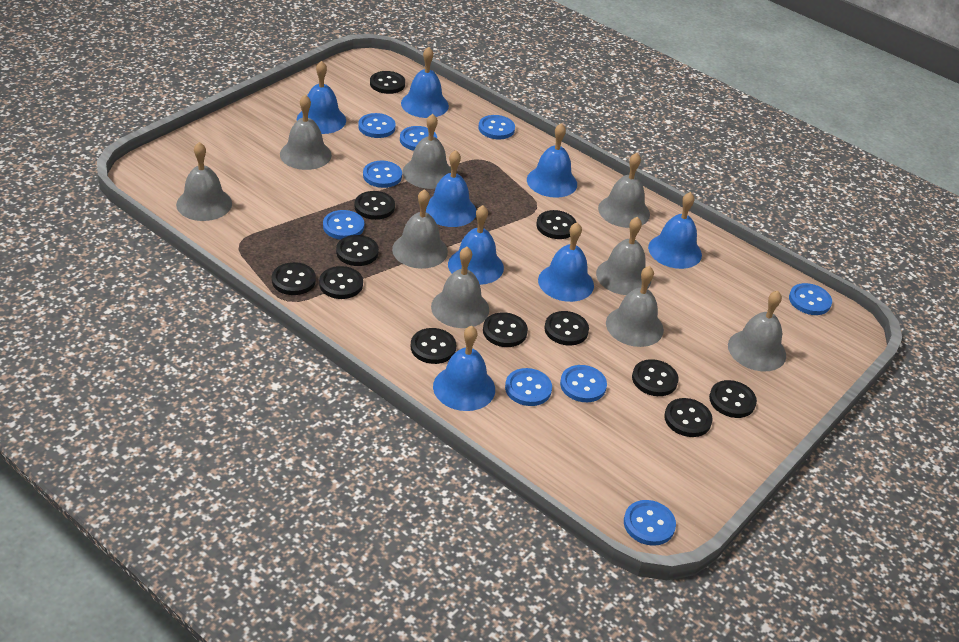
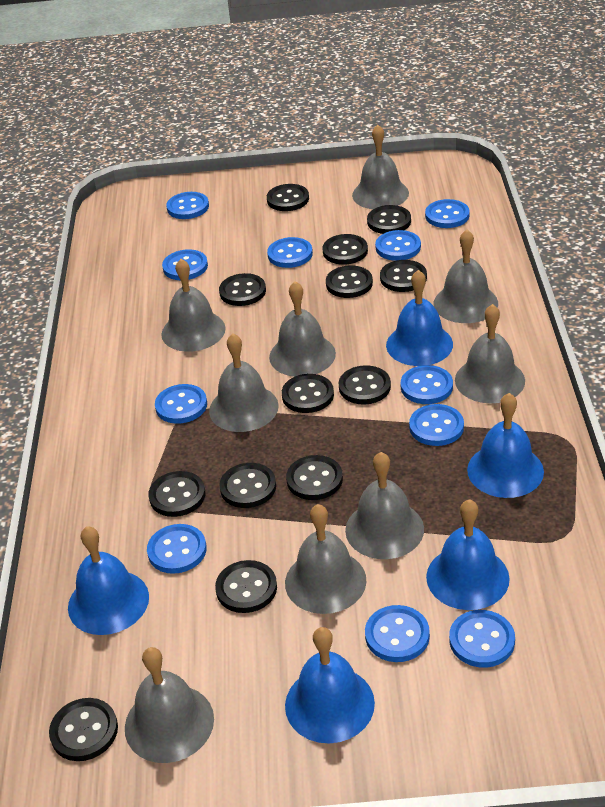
black button: 12 -> 13
blue bell: 8 -> 5
blue button: 9 -> 11

